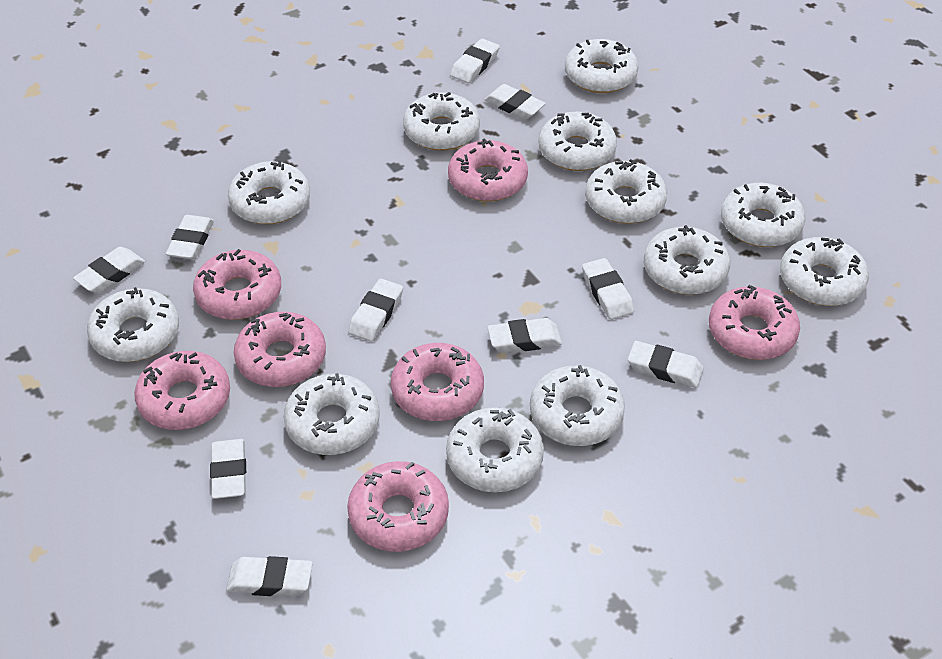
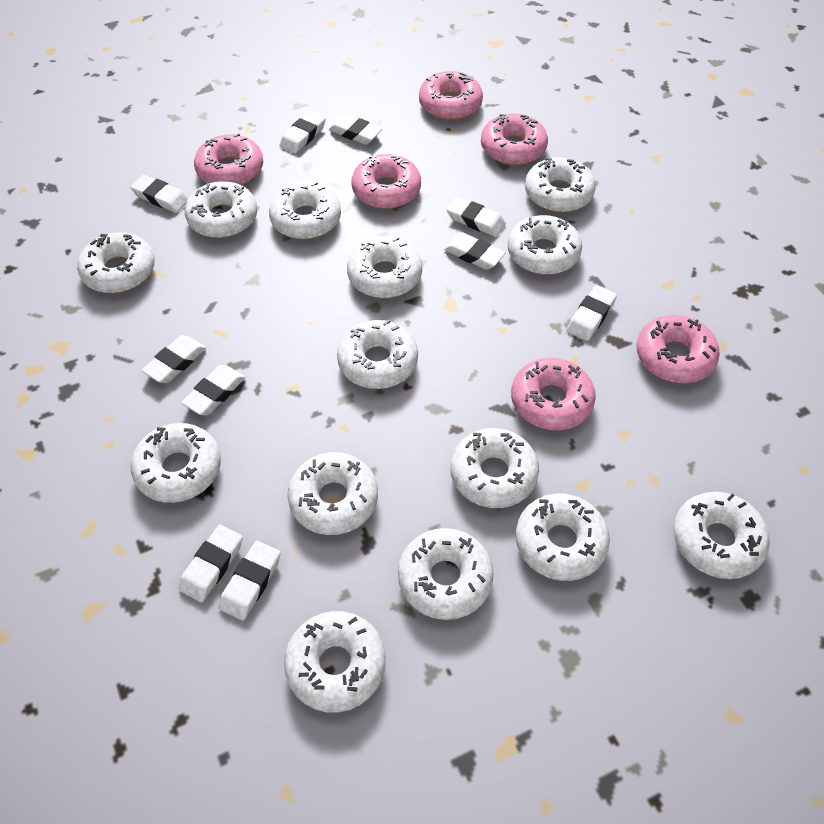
pink donut: 7 -> 6
white donut: 12 -> 14

